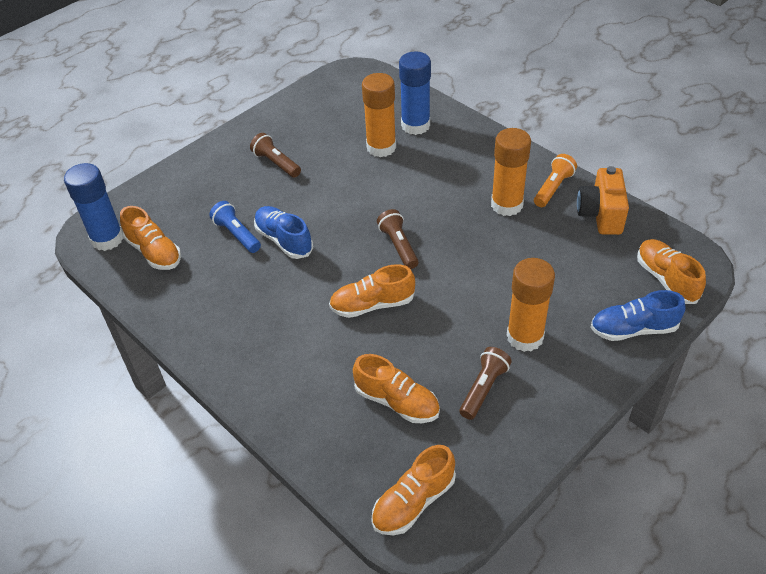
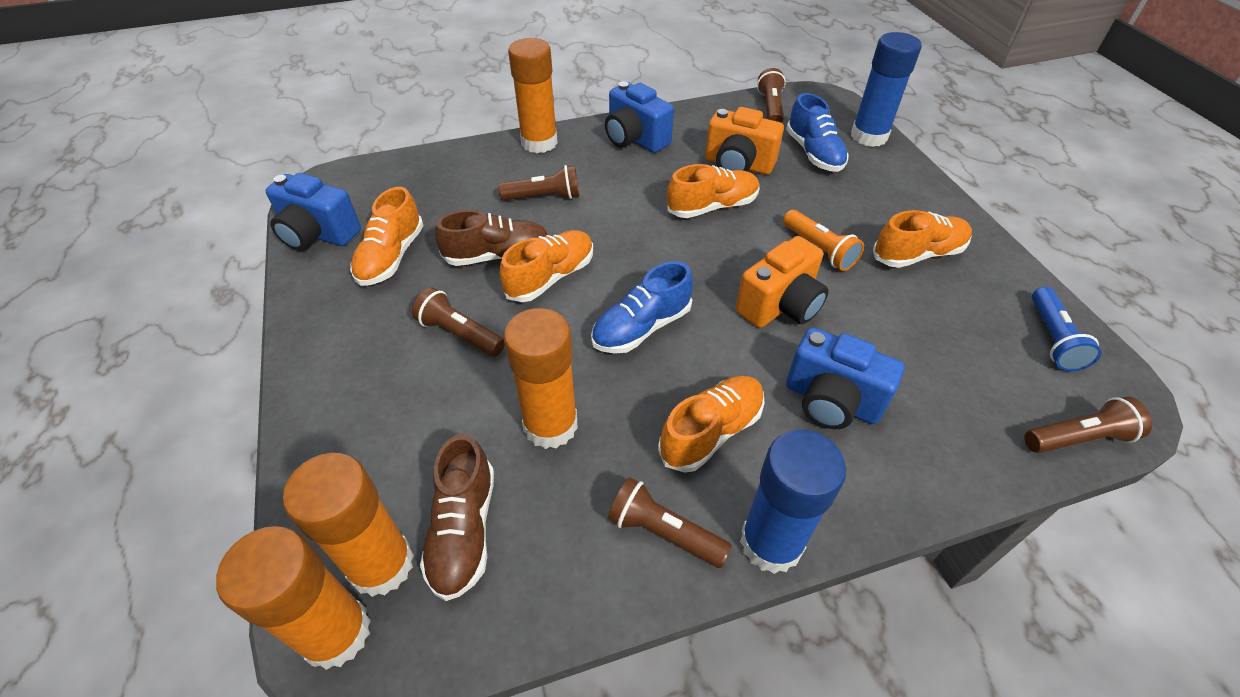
blue camera: 0 -> 3
brown flashlight: 3 -> 5
brown shoe: 0 -> 2
orange camera: 1 -> 2
orange glue stick: 3 -> 4

